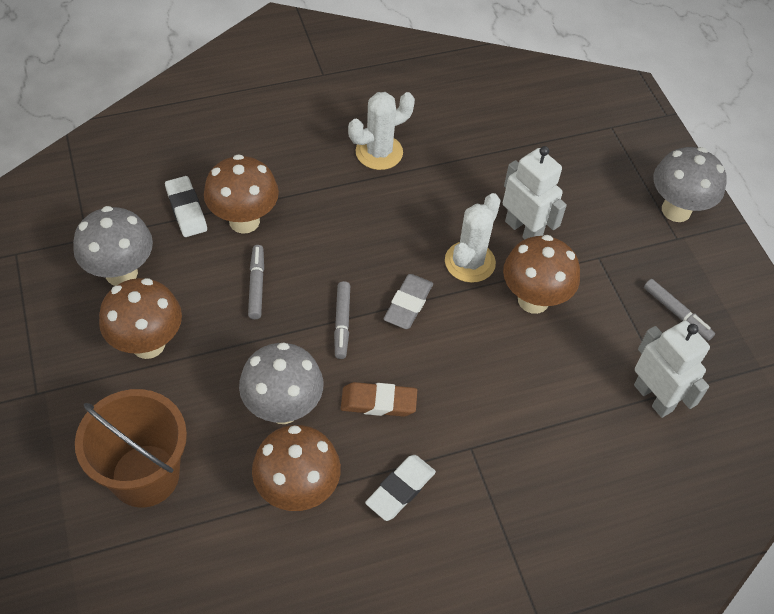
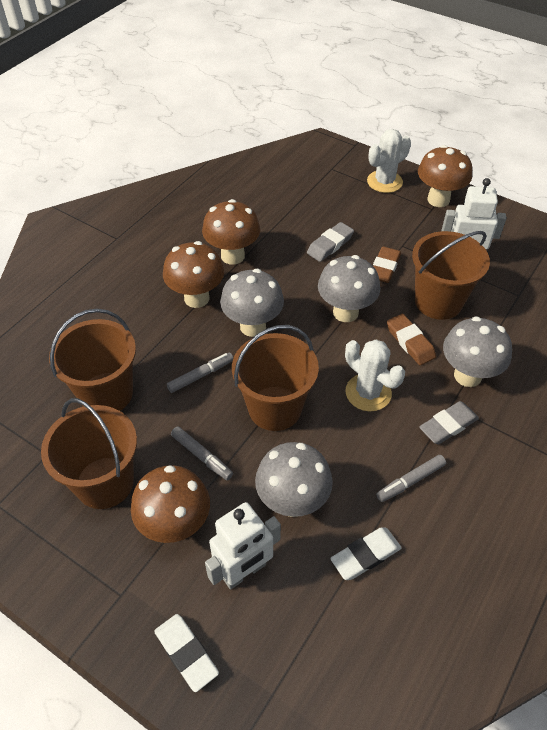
brown bucket: 1 -> 4
brown eraser: 1 -> 2
grey eraser: 1 -> 2
grey mushroom: 3 -> 4

